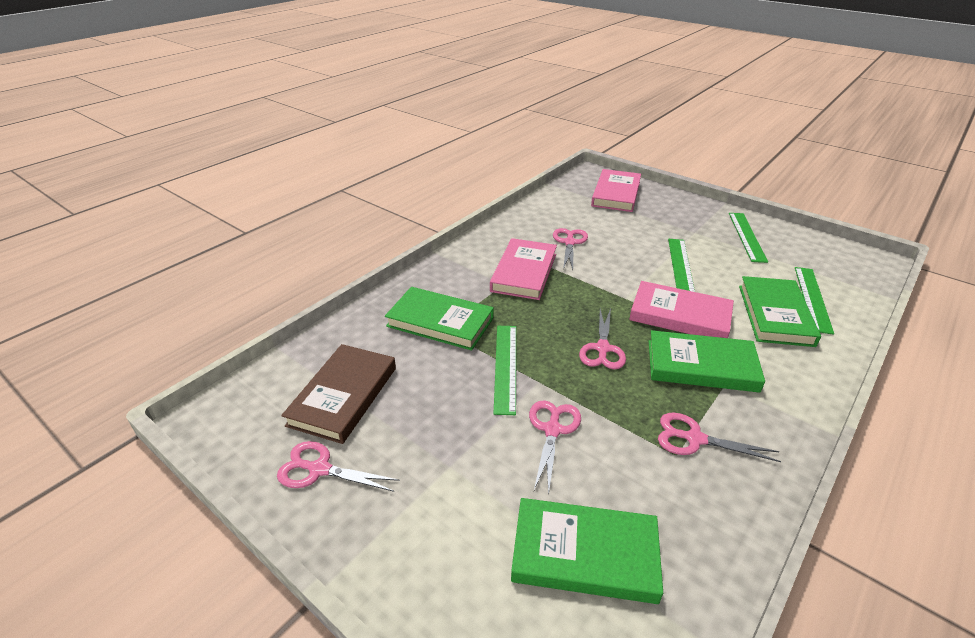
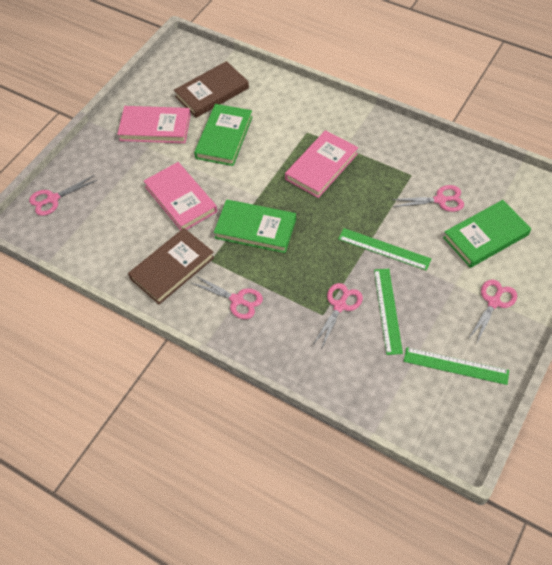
brown book: 1 -> 2
green book: 4 -> 3
green ruler: 4 -> 3

